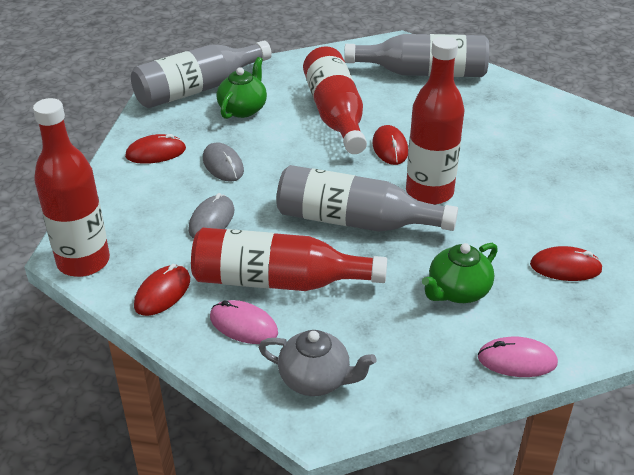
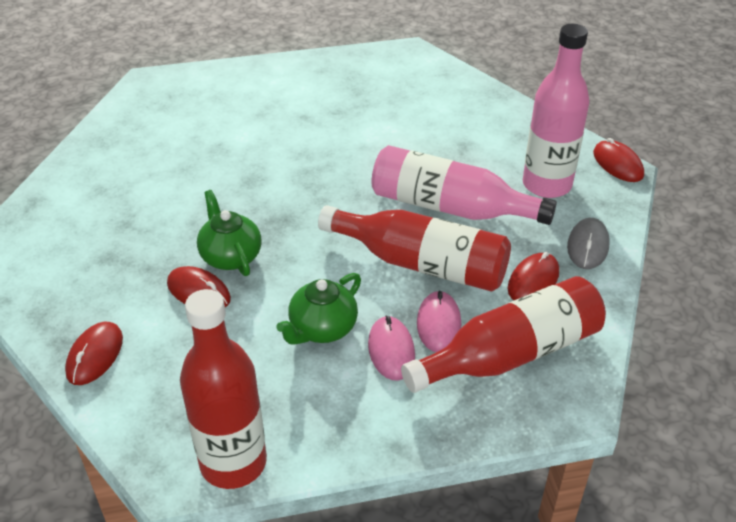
grey bottle: 3 -> 0
grey mouse: 2 -> 1
grey teapot: 1 -> 0
pink bottle: 0 -> 2
red bottle: 4 -> 3

